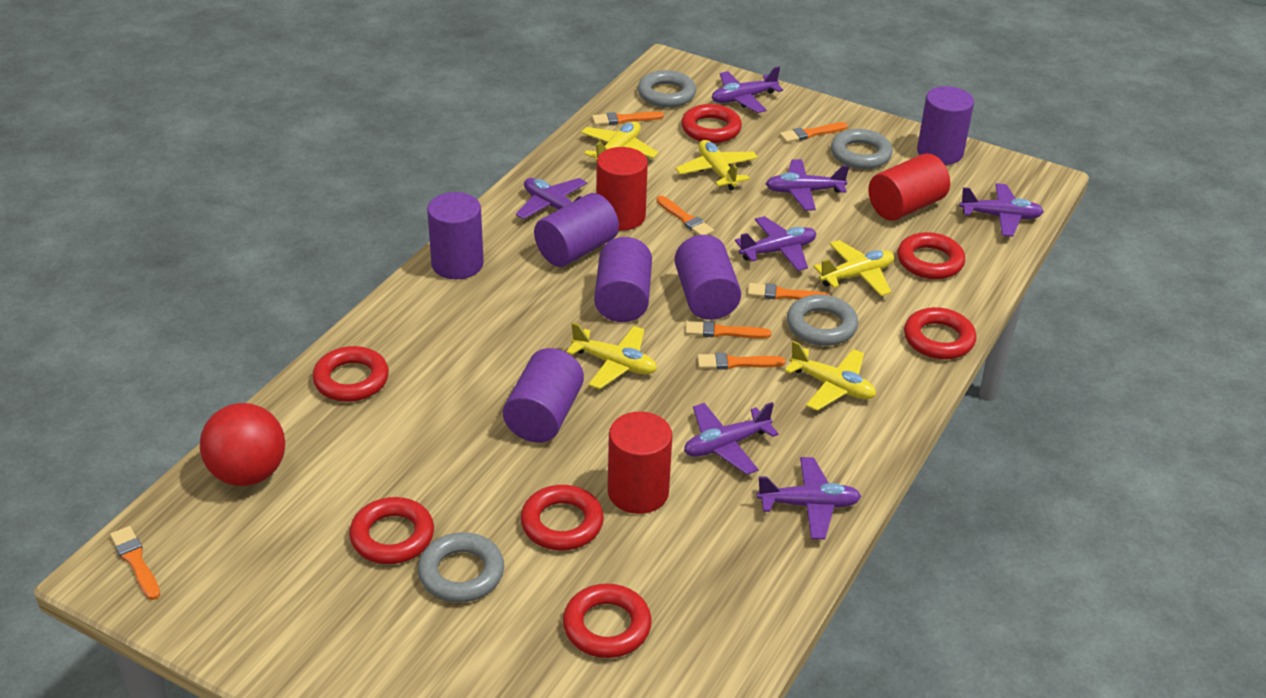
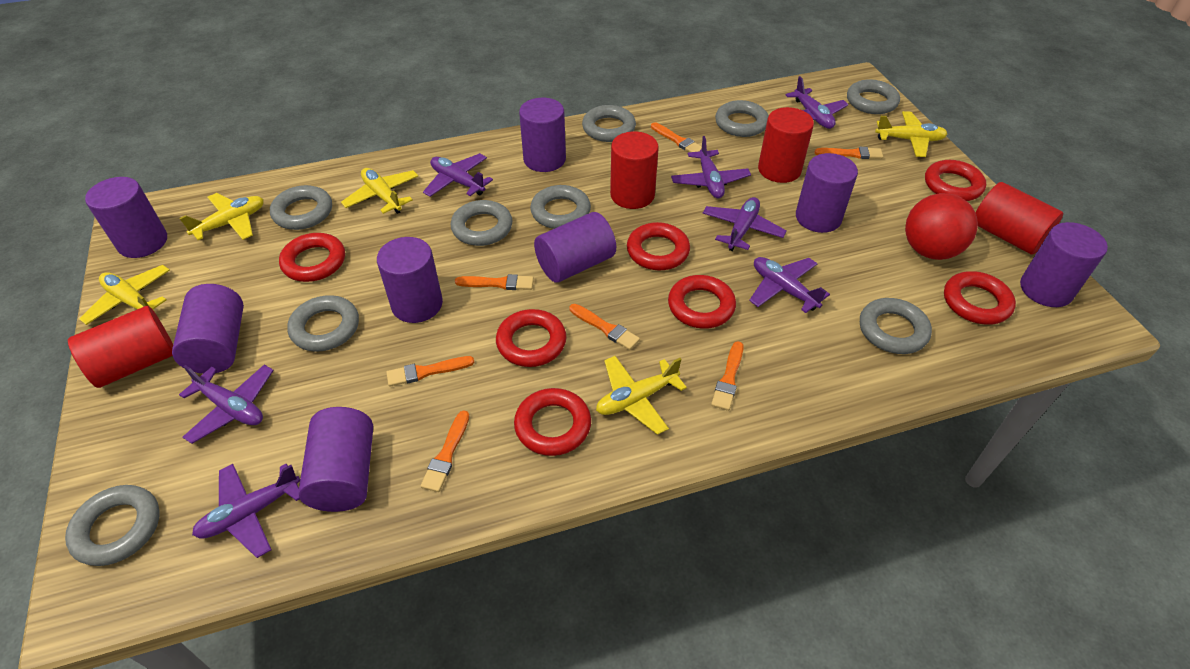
grey ring: 4 -> 9
purple cylinder: 6 -> 8
red cylinder: 3 -> 4

